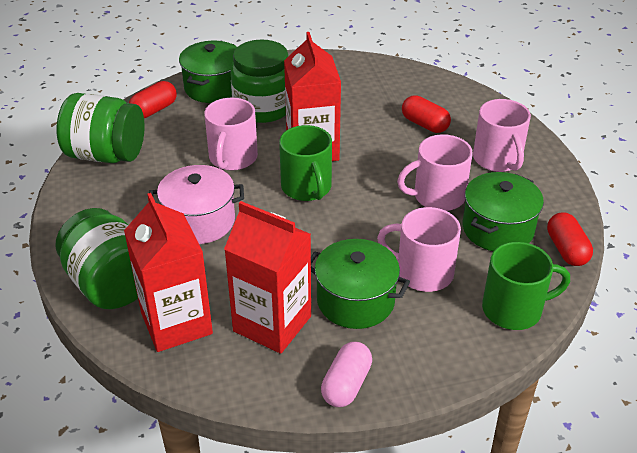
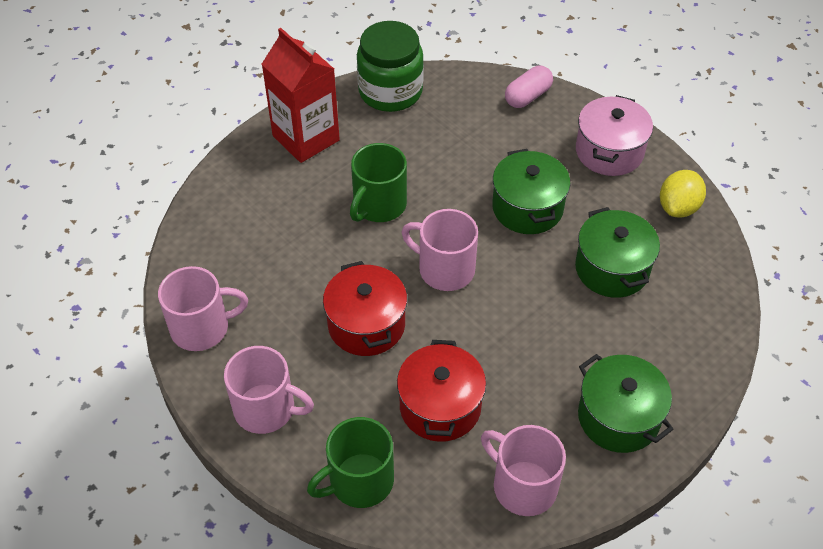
green jar: 3 -> 1
red capsule: 3 -> 0
red carton: 3 -> 1
red pot: 0 -> 2
yellow lemon: 0 -> 1

